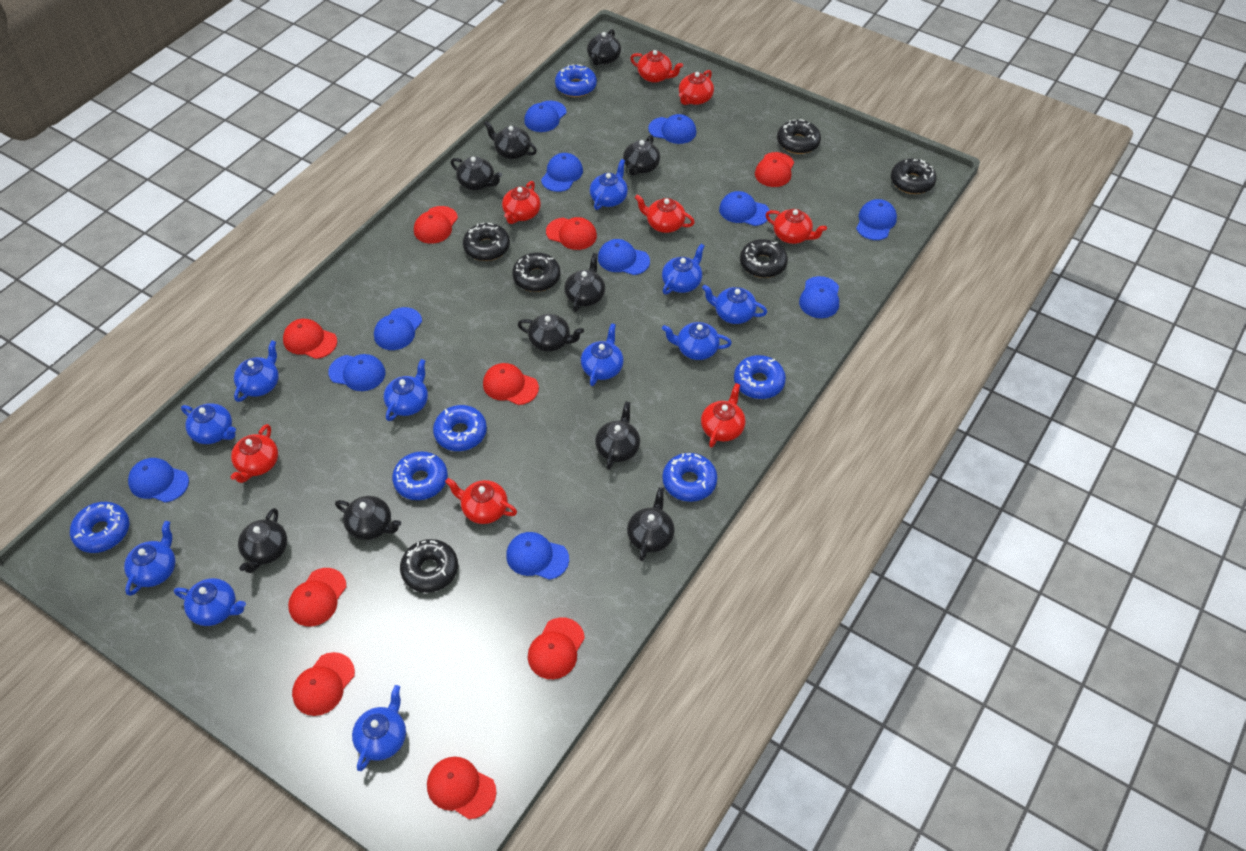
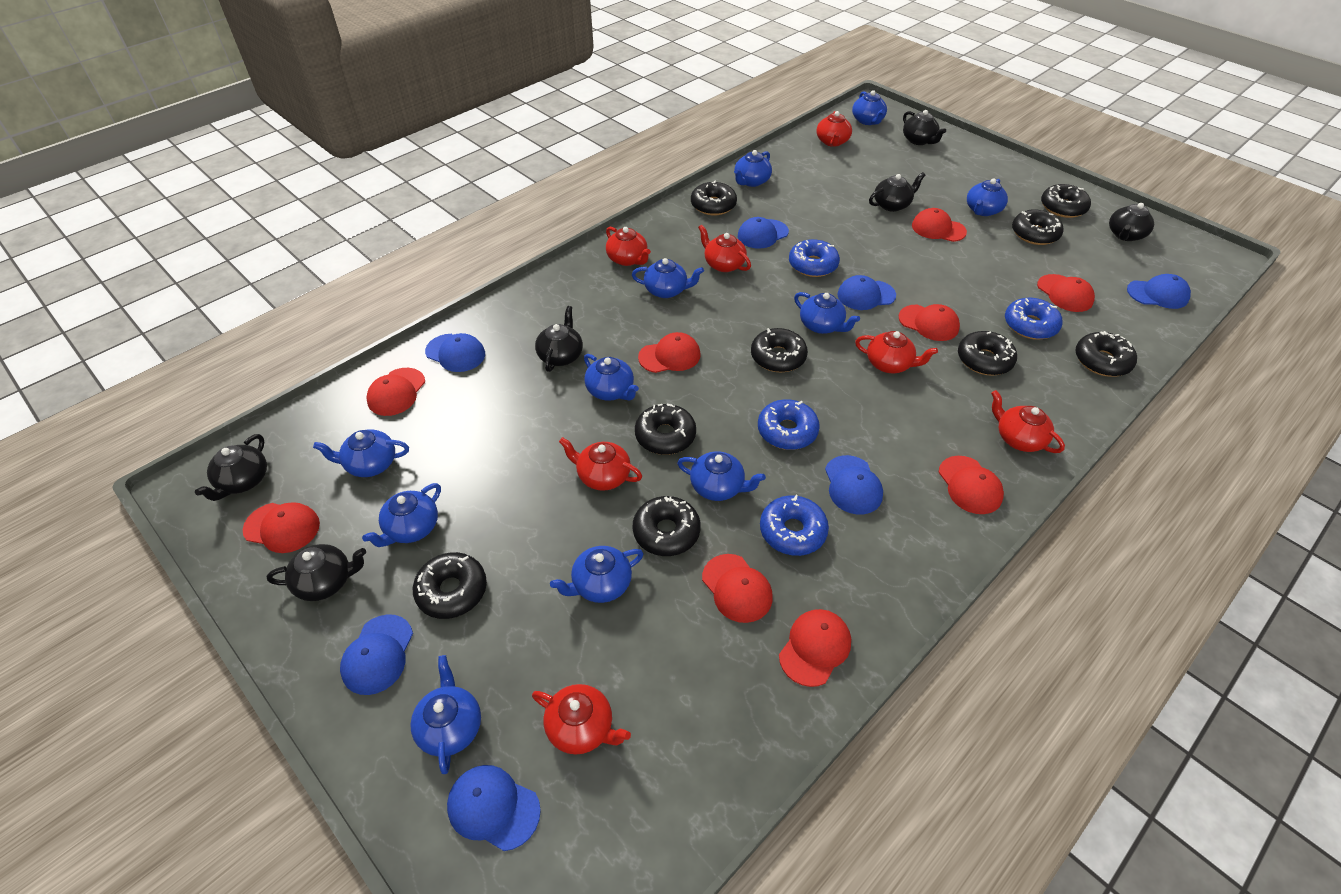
black donut: 6 -> 9
black teapot: 10 -> 6
blue cap: 11 -> 7
blue donut: 6 -> 4
red teapot: 8 -> 7

